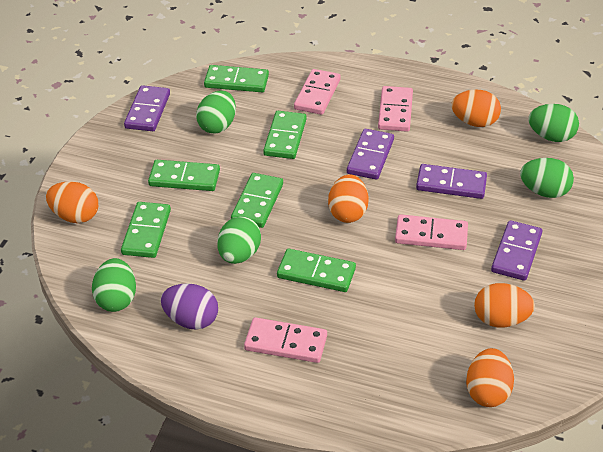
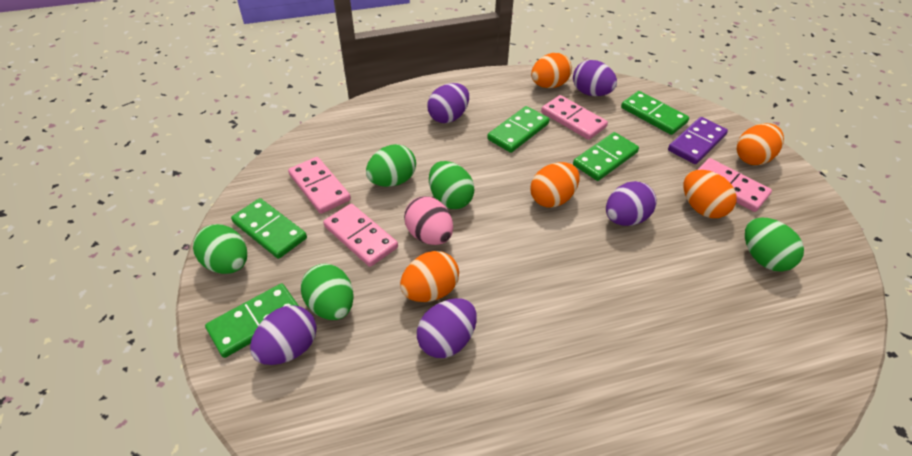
green domino: 6 -> 5
pink egg: 0 -> 1
purple domino: 4 -> 1
purple egg: 1 -> 5

